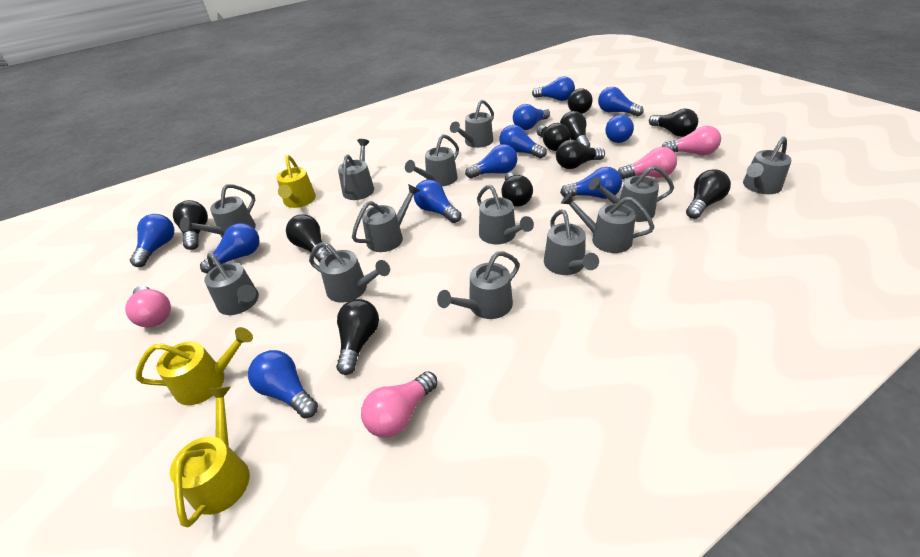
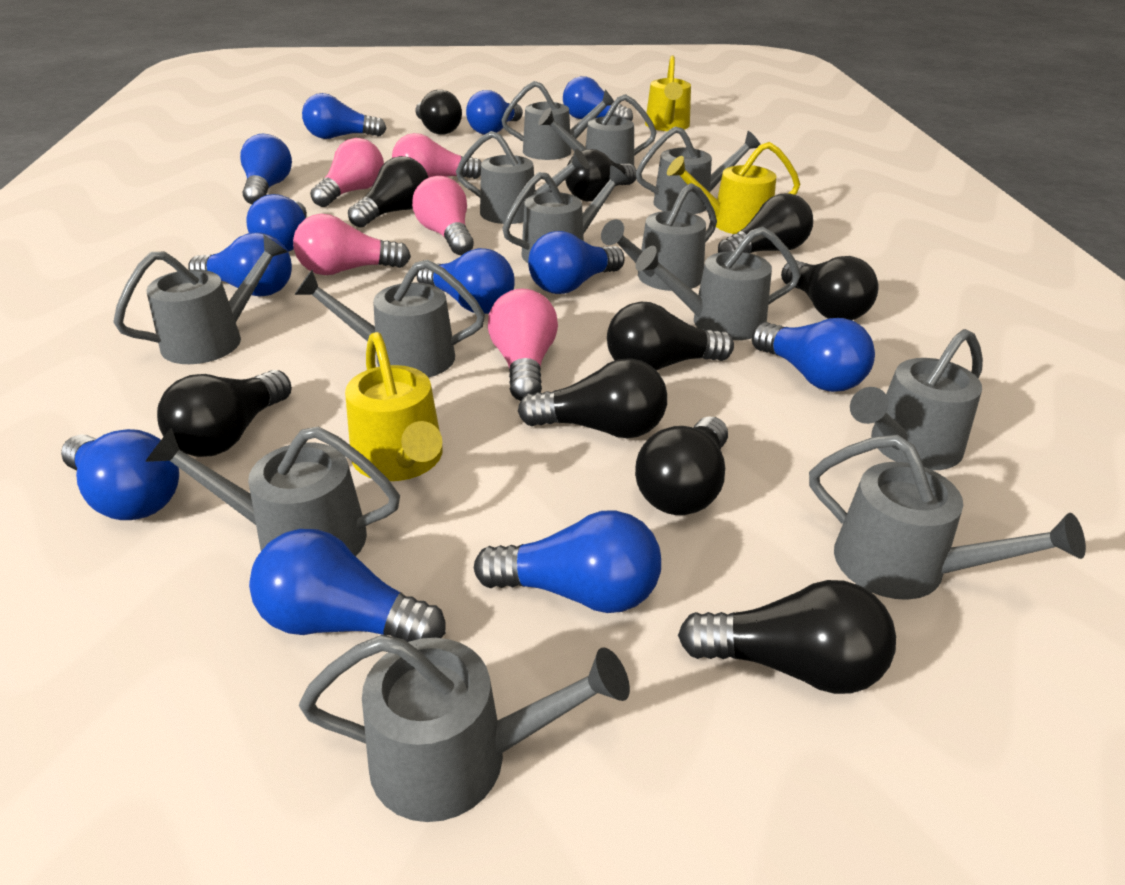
blue light bulb: 11 -> 12
pink light bulb: 4 -> 5

